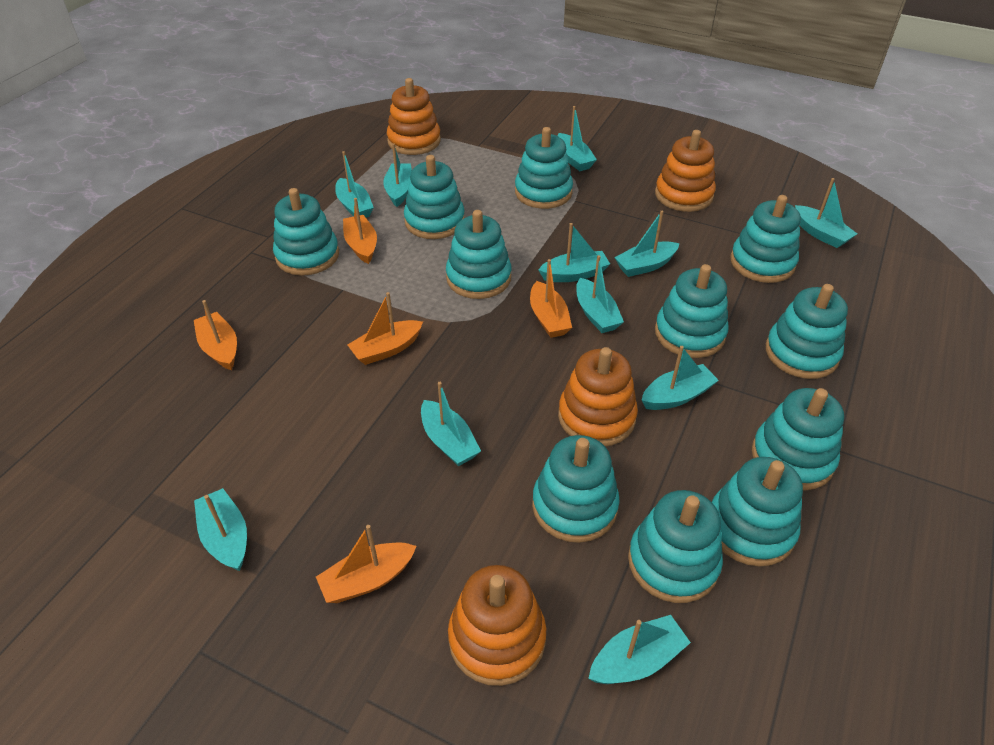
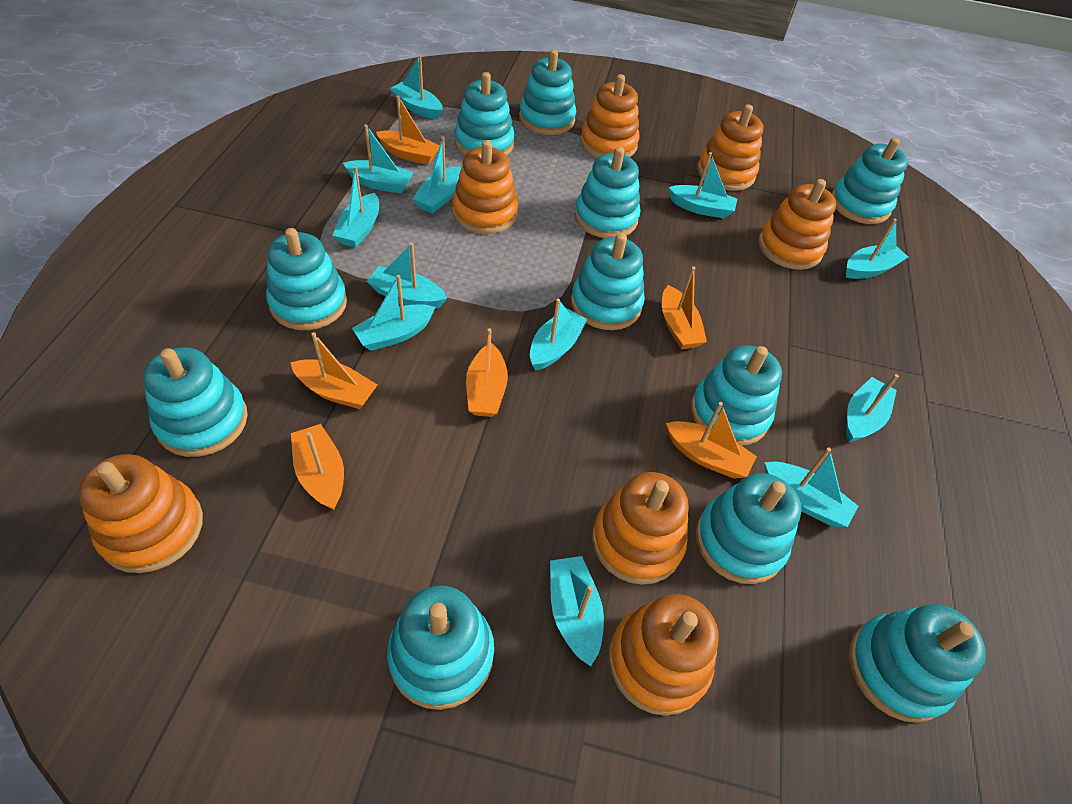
orange boat: 5 -> 6
orange stacking toy: 4 -> 7
turquoise boat: 11 -> 12

